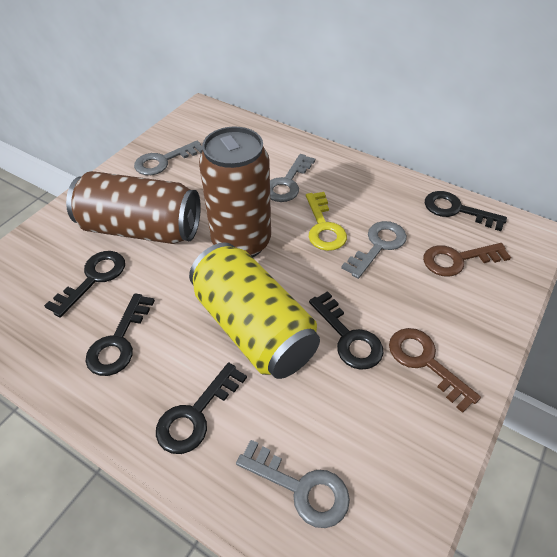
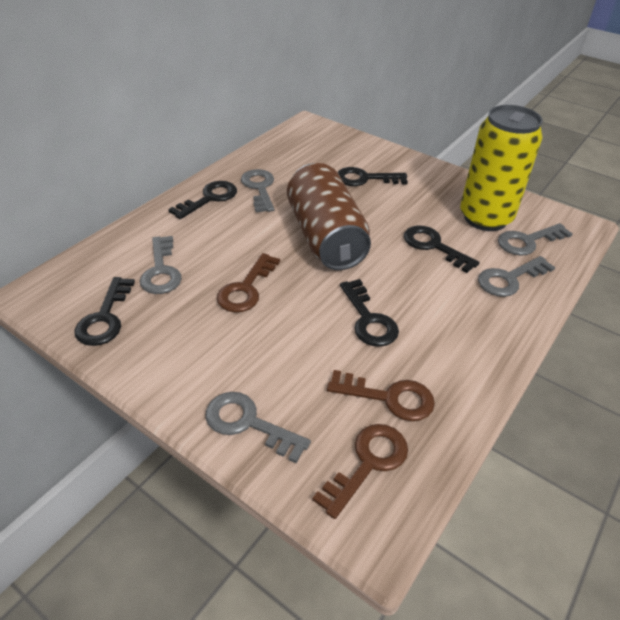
brown can: 2 -> 1
brown key: 2 -> 3
grey key: 4 -> 5
yellow key: 1 -> 0

